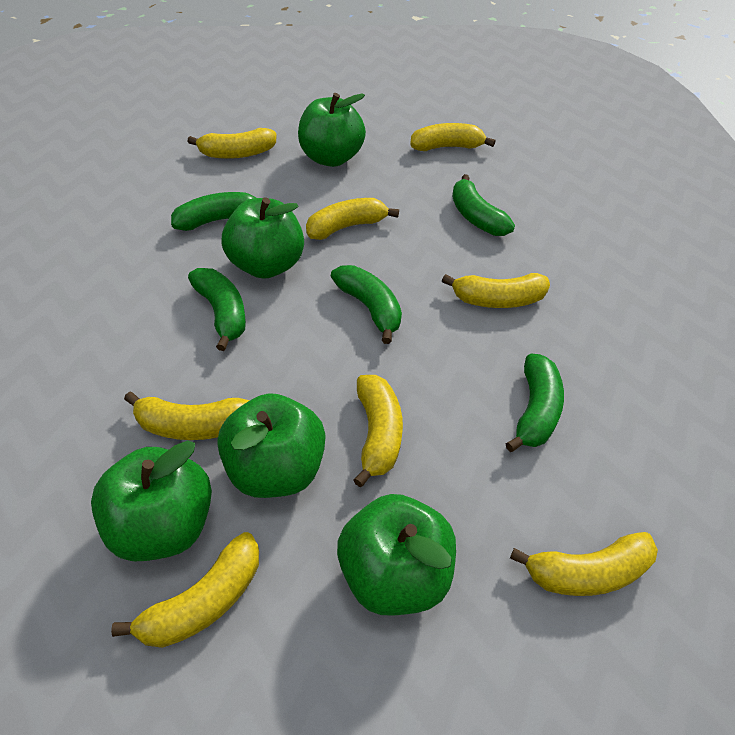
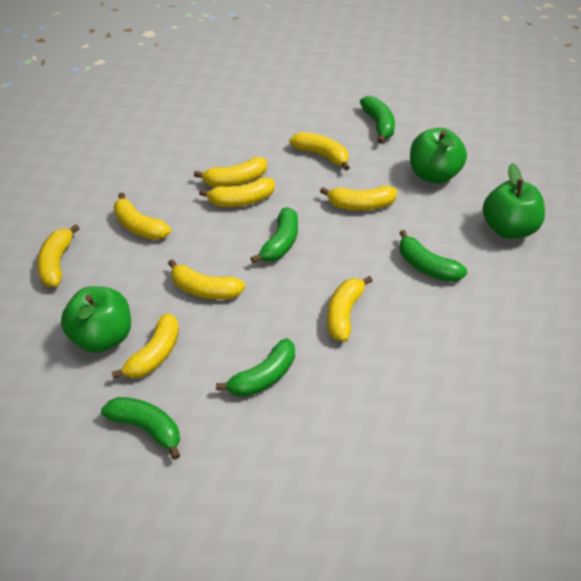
green apple: 5 -> 3
yellow banana: 8 -> 9

